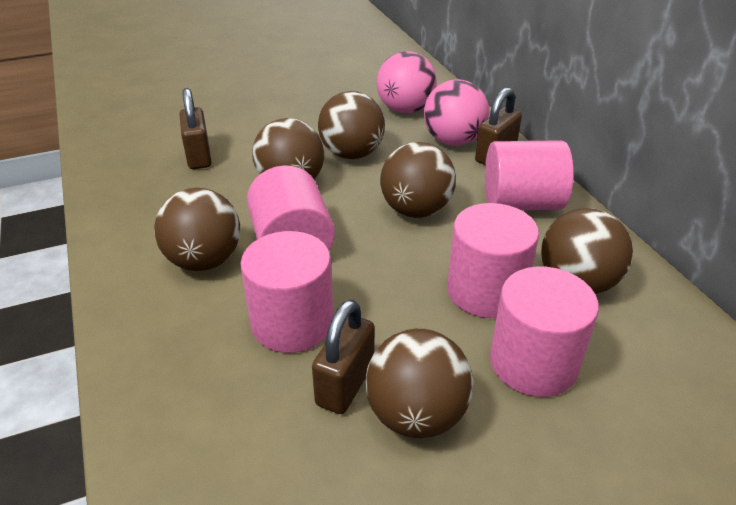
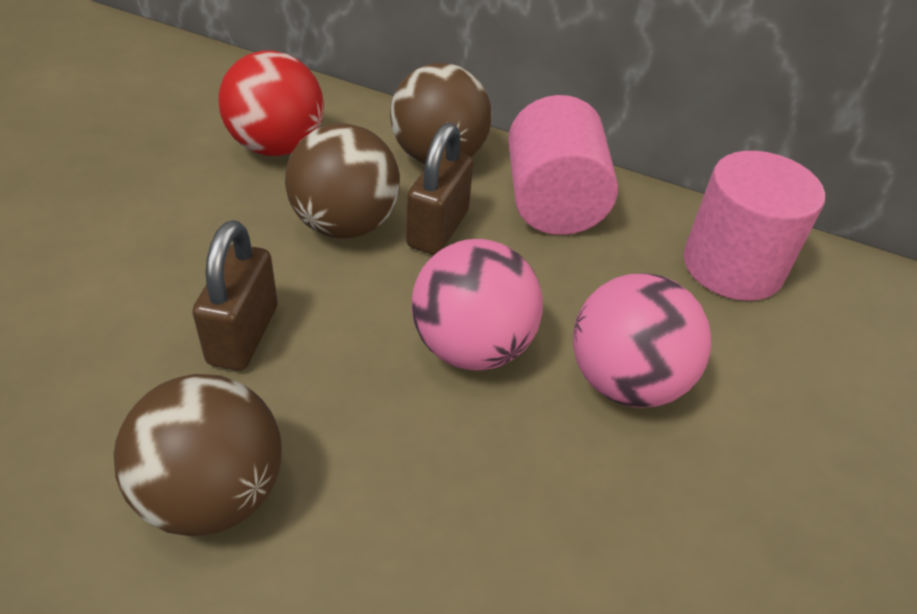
brown ball: 6 -> 3
brown padlock: 3 -> 2
pink cylinder: 5 -> 2
red ball: 0 -> 1

